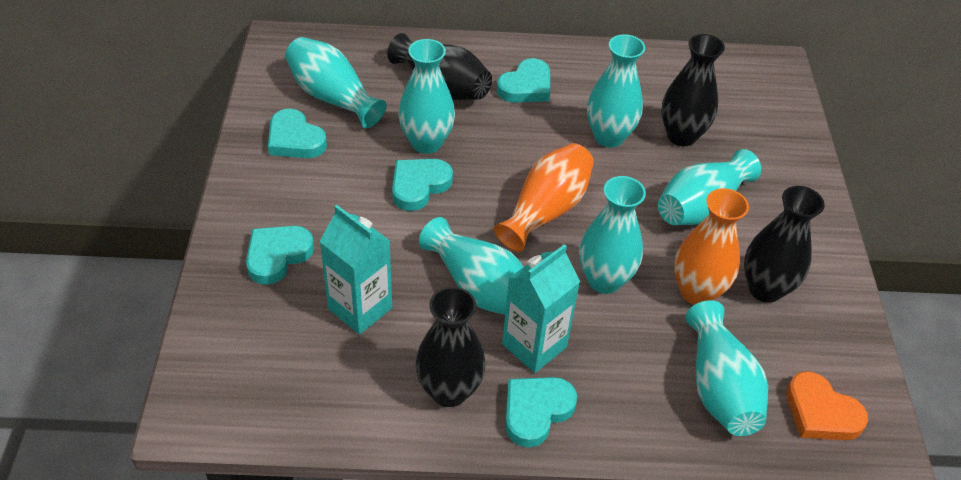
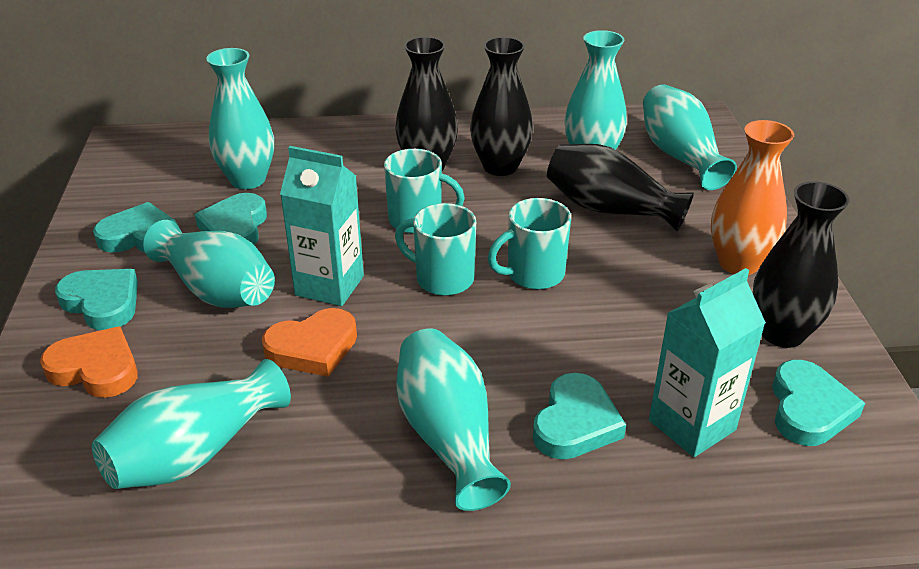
orange heart: 1 -> 2
orange vase: 2 -> 1
turquoise mug: 0 -> 3
turquoise vase: 7 -> 6

